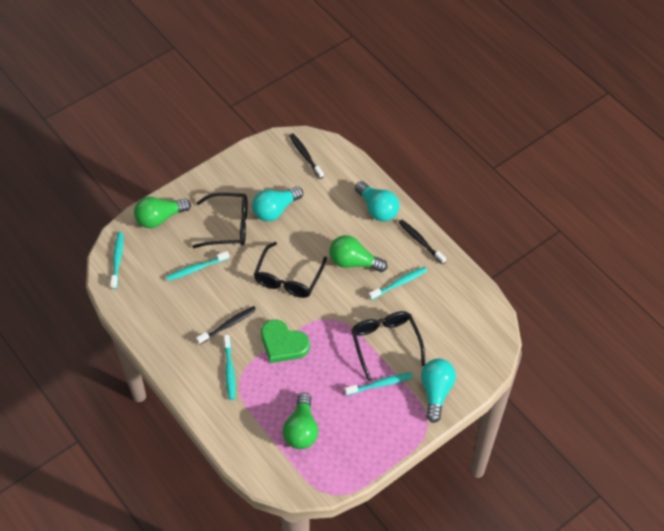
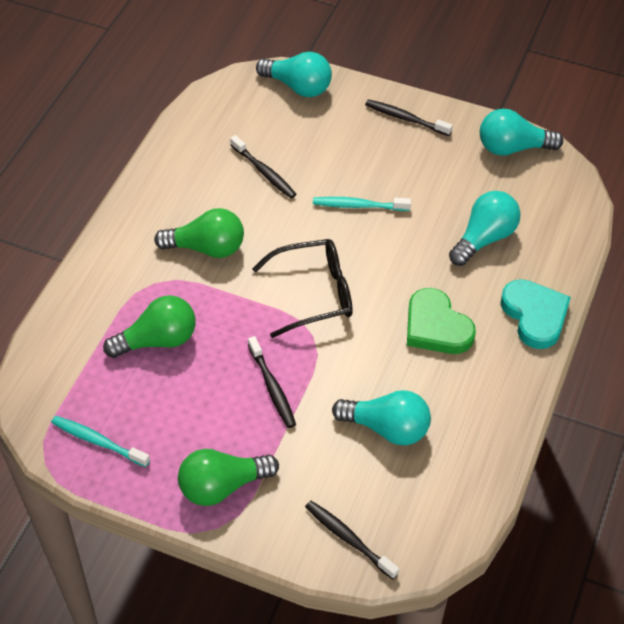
black glasses: 3 -> 1
black toothbrush: 3 -> 4
turquoise heart: 0 -> 1
turquoise light bulb: 3 -> 4
turquoise toothbrush: 5 -> 2

